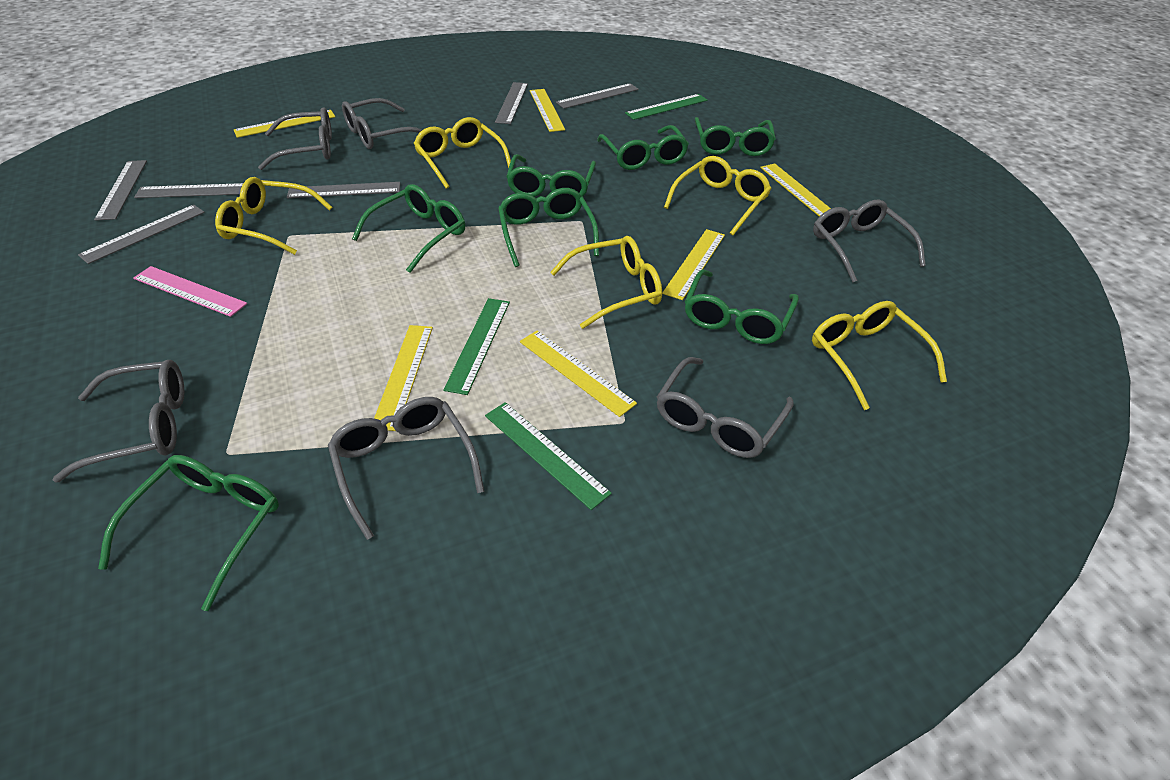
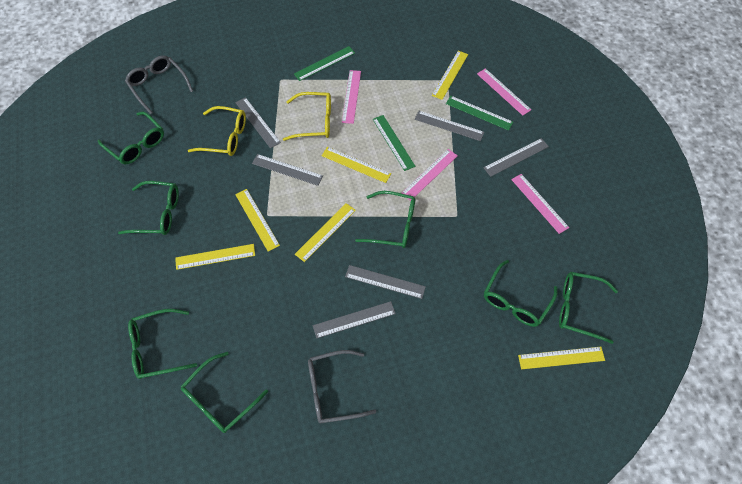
grey glasses: 6 -> 2
pink ruler: 1 -> 4
yellow glasses: 5 -> 2

